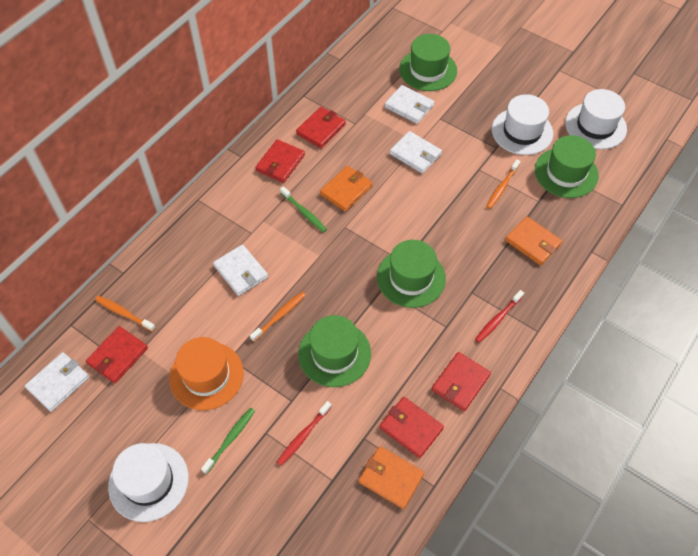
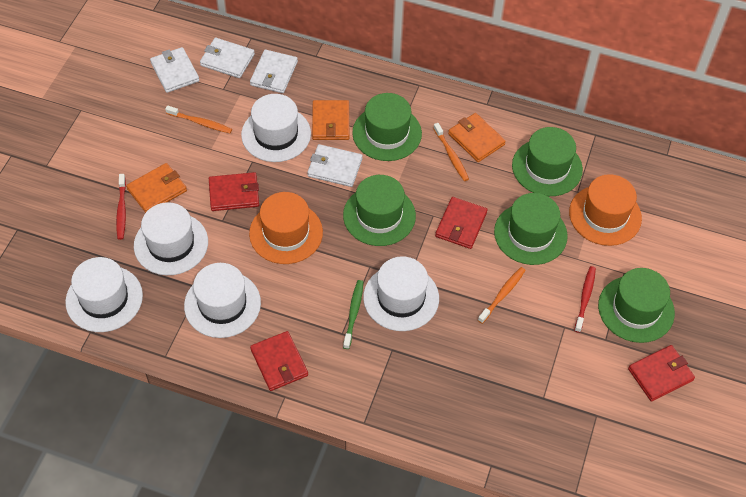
green hat: 4 -> 5
green toothbrush: 2 -> 1
orange hat: 1 -> 2
red wallet: 5 -> 4
white hat: 3 -> 5

